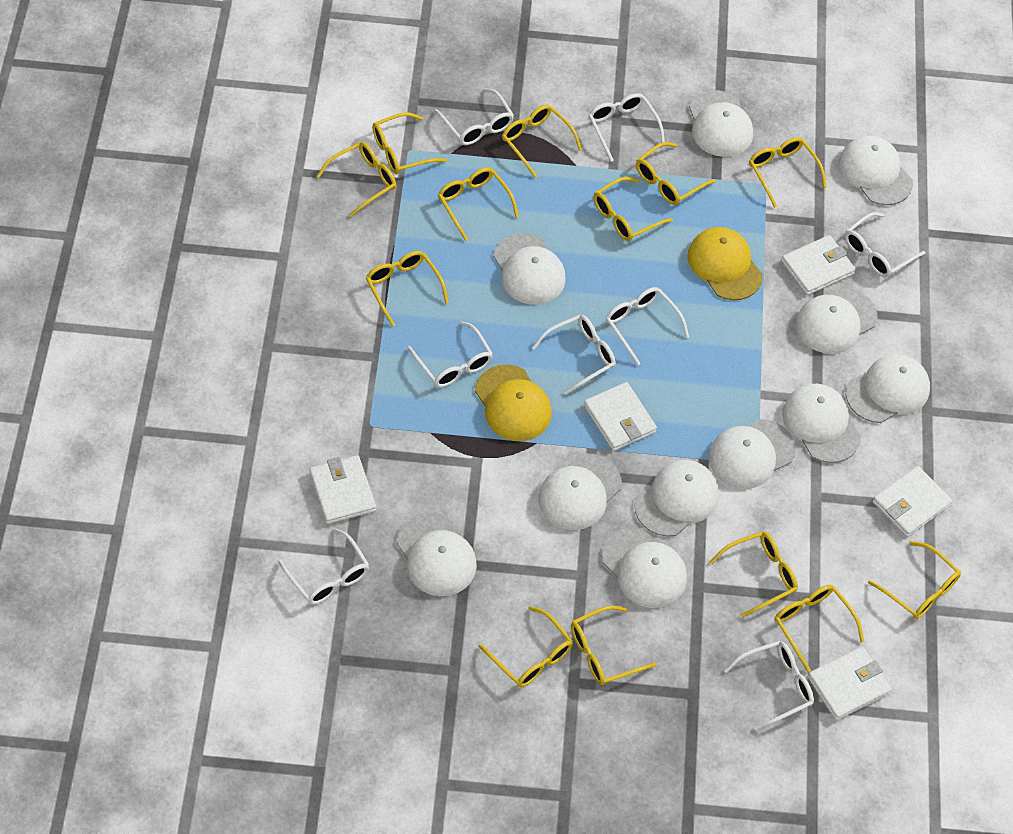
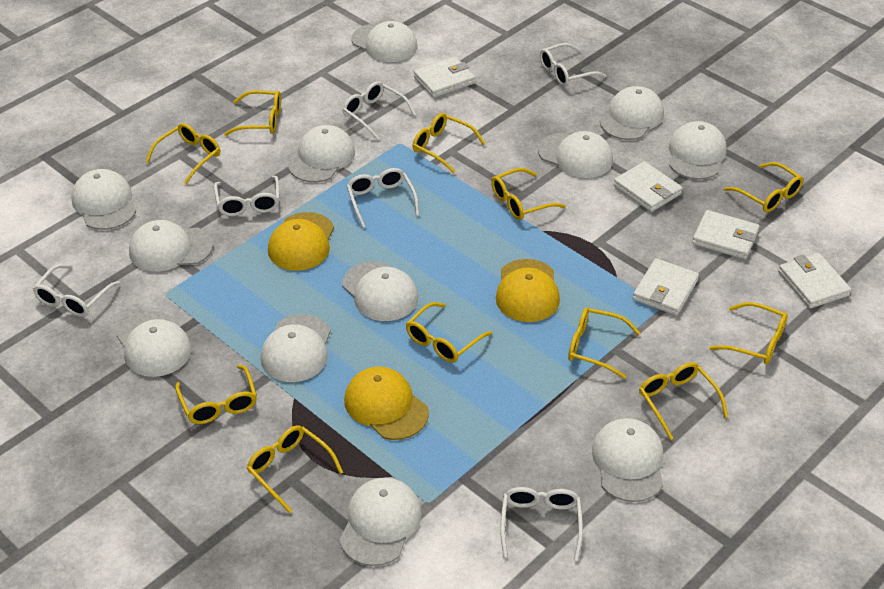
white cap: 11 -> 12
white glasses: 8 -> 6
yellow cap: 2 -> 3
yellow glasses: 13 -> 11

